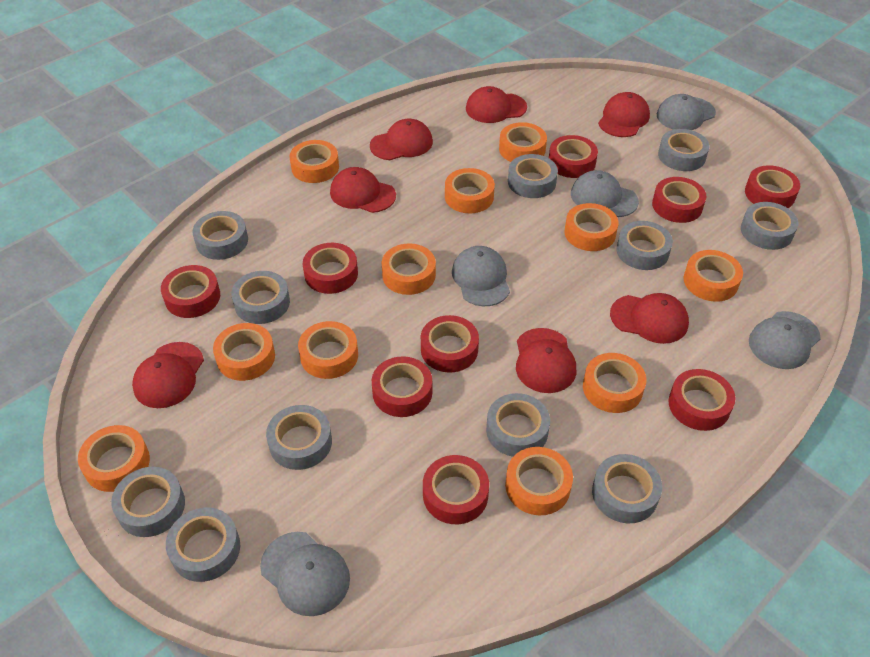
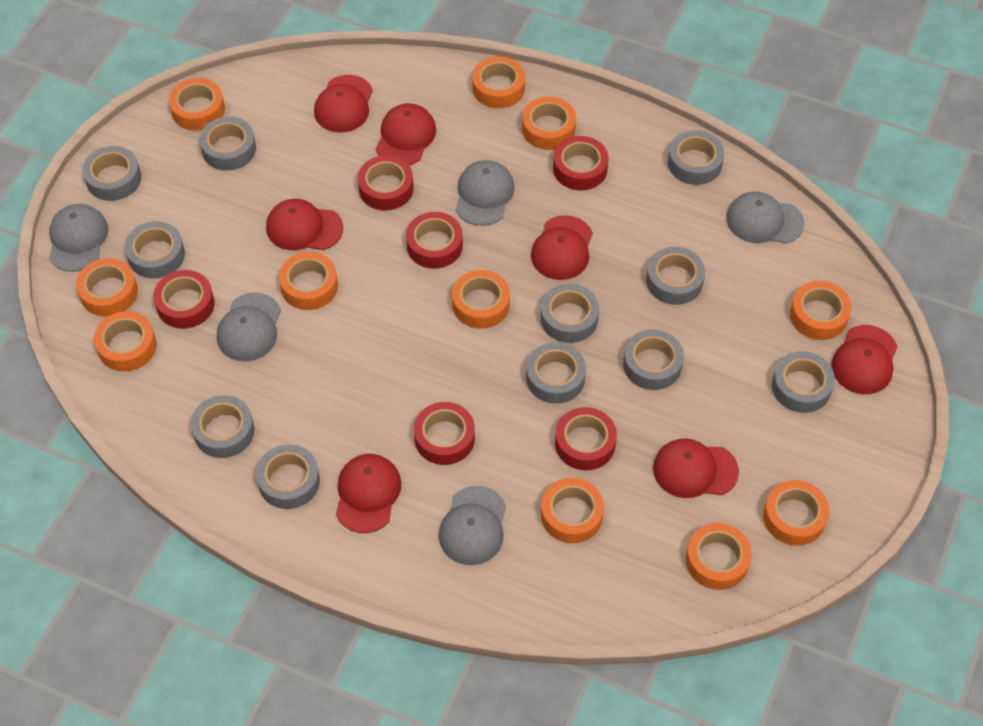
red tape: 9 -> 6

